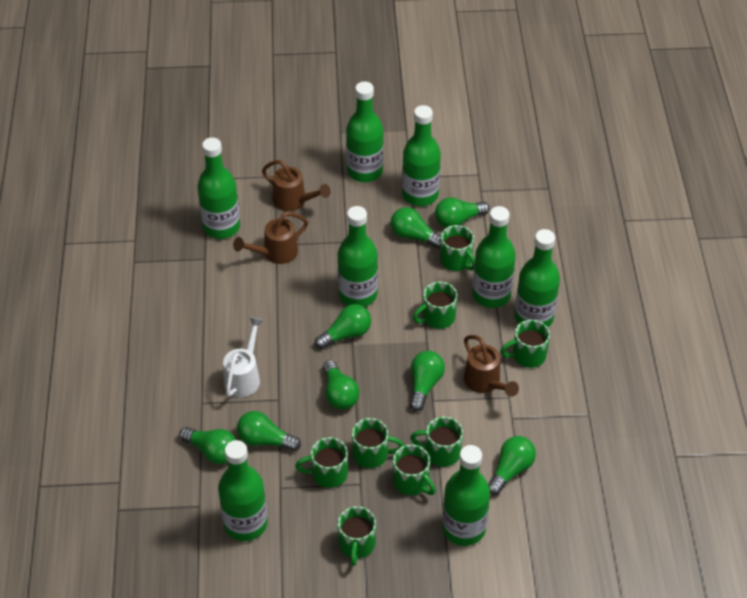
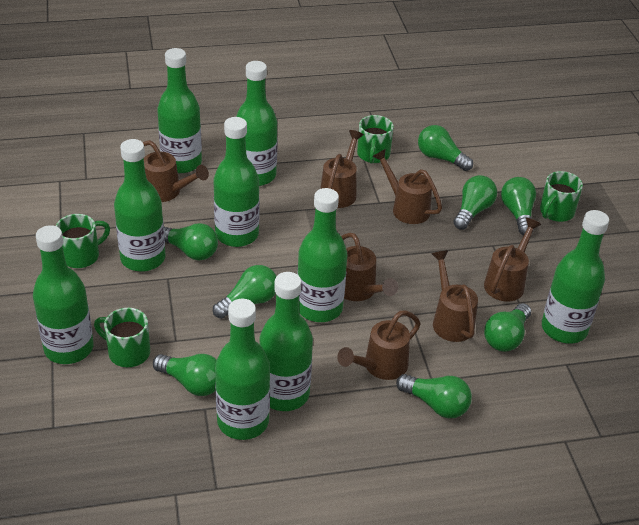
brown watering can: 3 -> 7
green bottle: 8 -> 9
green mug: 8 -> 4
white watering can: 1 -> 0

